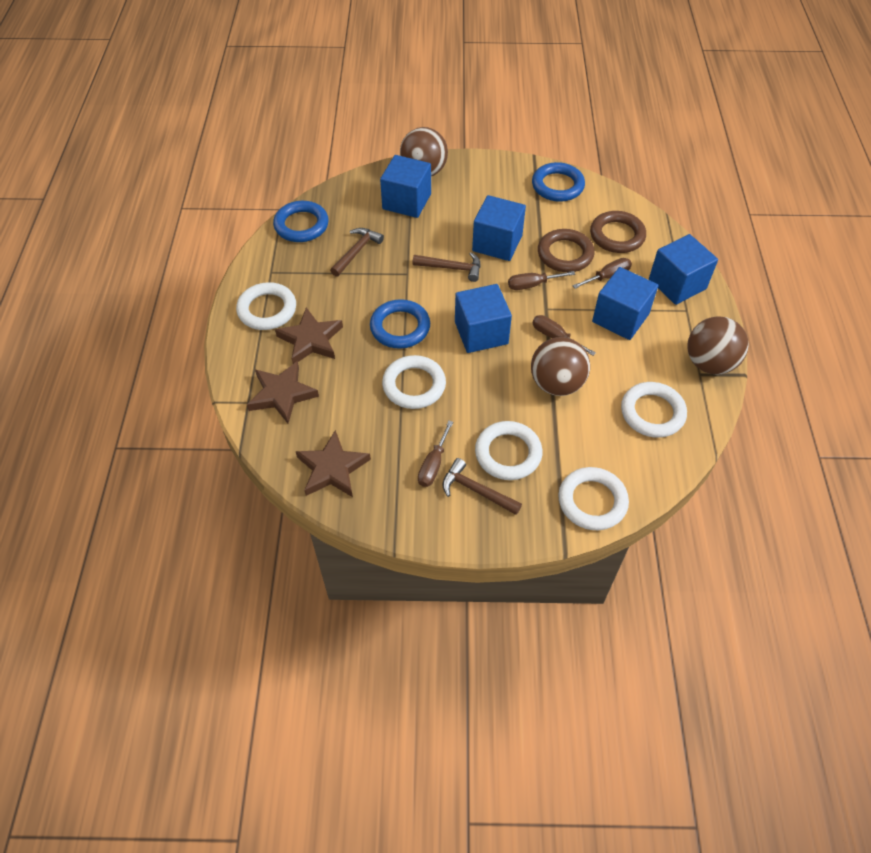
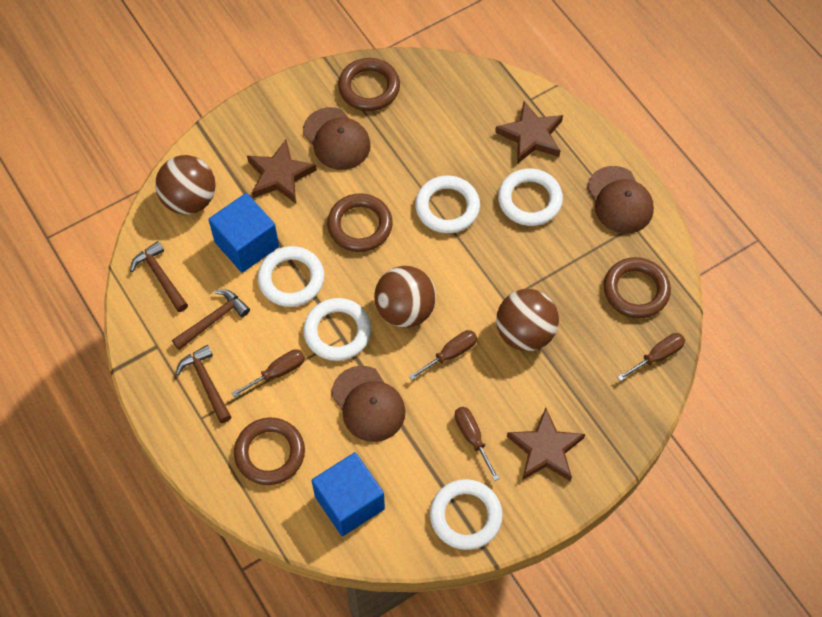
blue cube: 5 -> 2
blue ring: 3 -> 0
brown cap: 0 -> 3
brown ring: 2 -> 4

